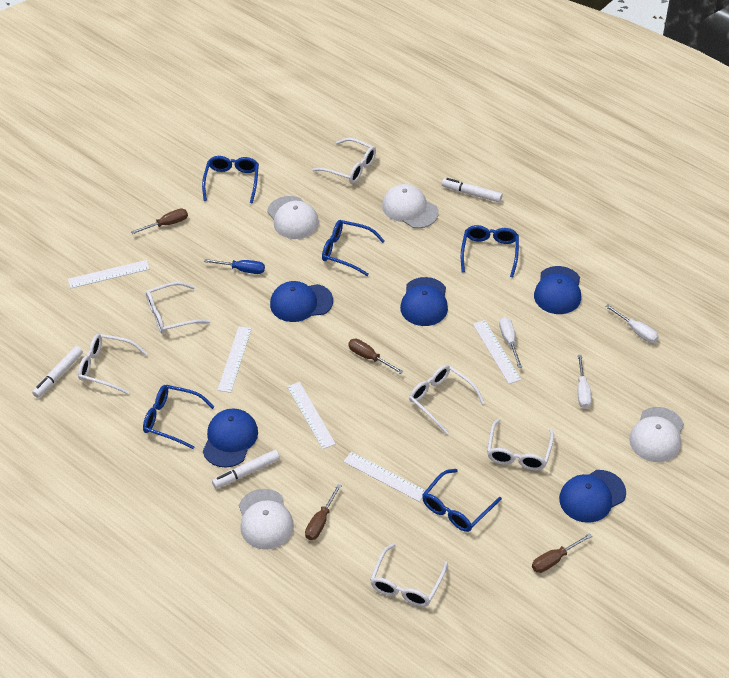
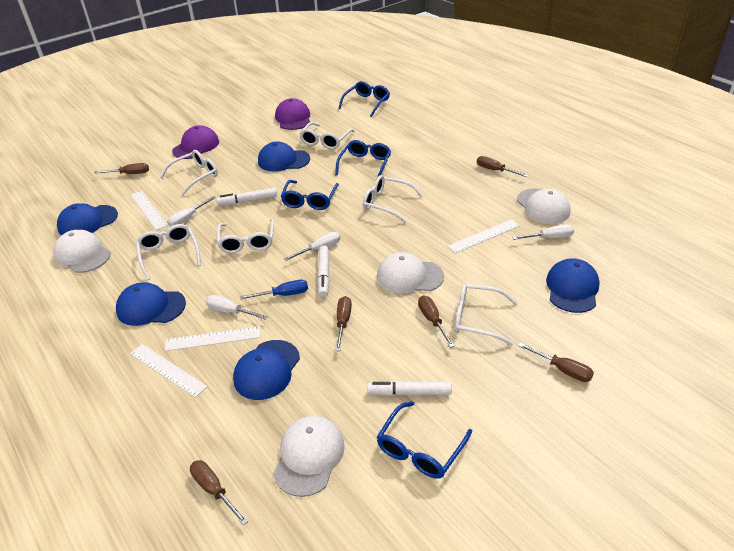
blue glasses: 5 -> 4
brown screwdriver: 4 -> 6
purple cap: 0 -> 2
white ruler: 5 -> 4
white screwdriver: 3 -> 4

